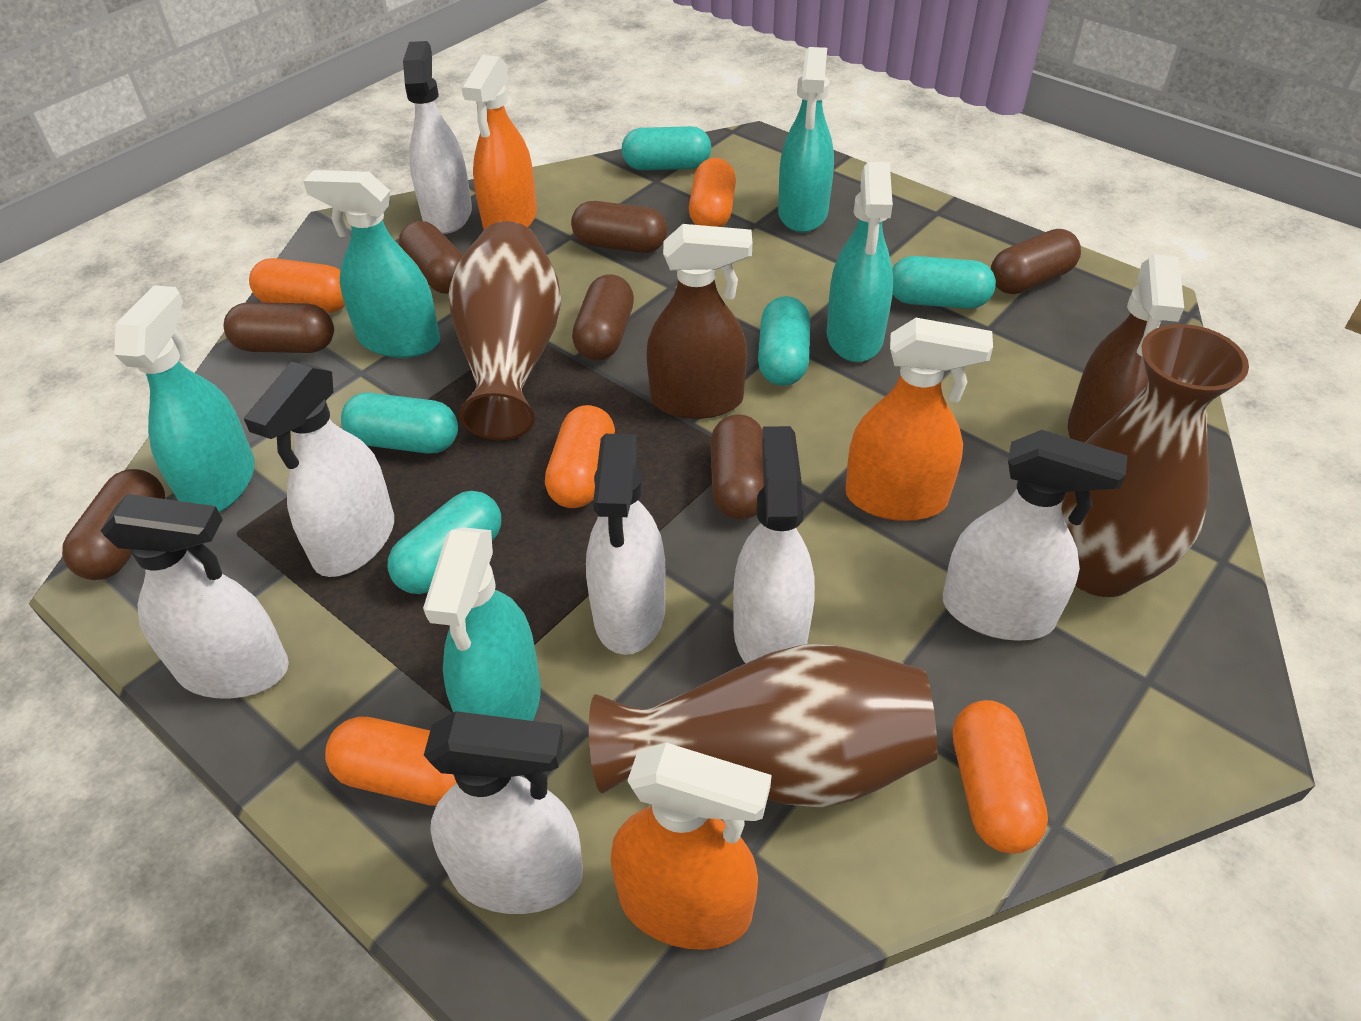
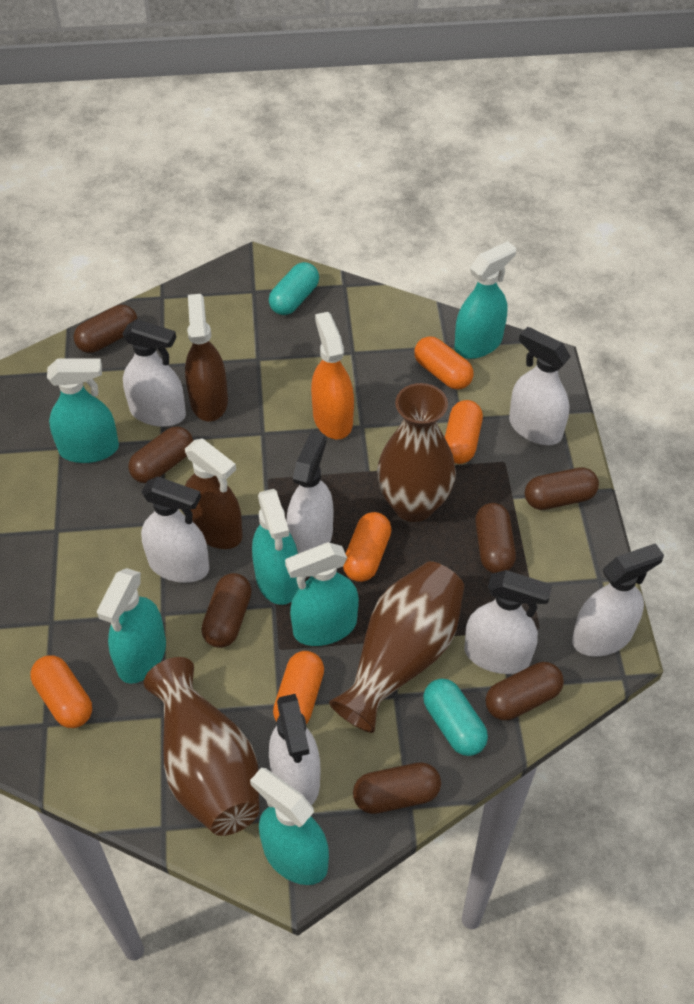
orange spray bottle: 3 -> 1
turquoise capsule: 5 -> 2
turquoise spray bottle: 5 -> 6

